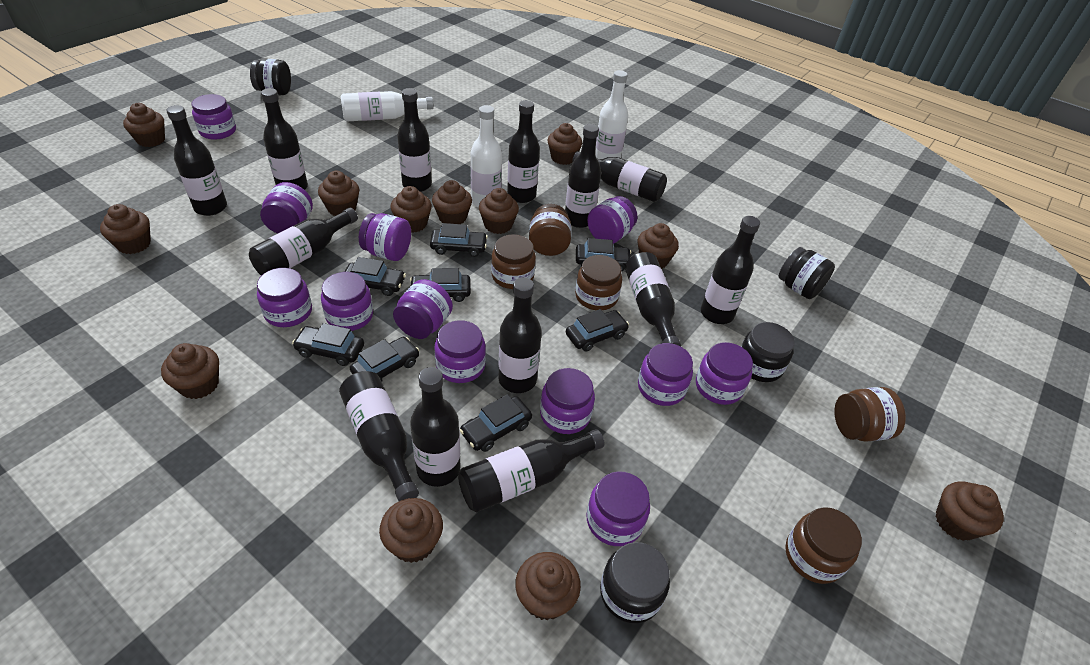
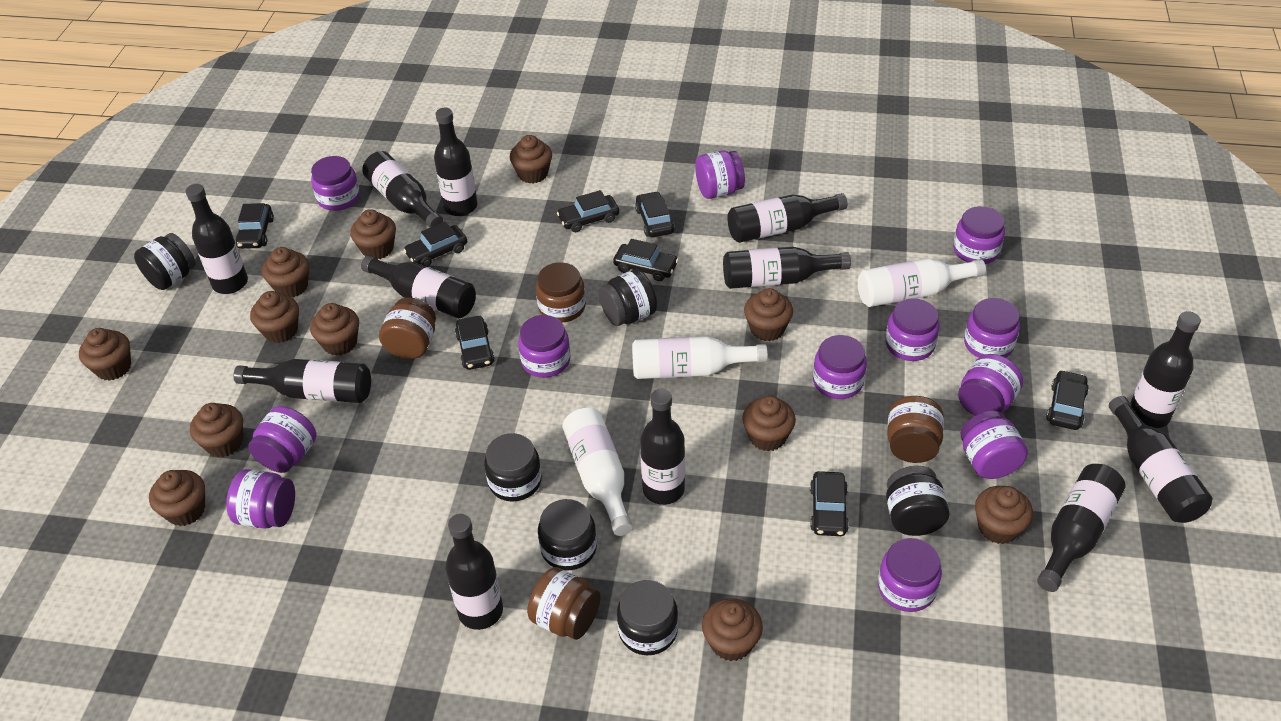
black bottle: 13 -> 12
black jar: 4 -> 6
brown jar: 5 -> 4

